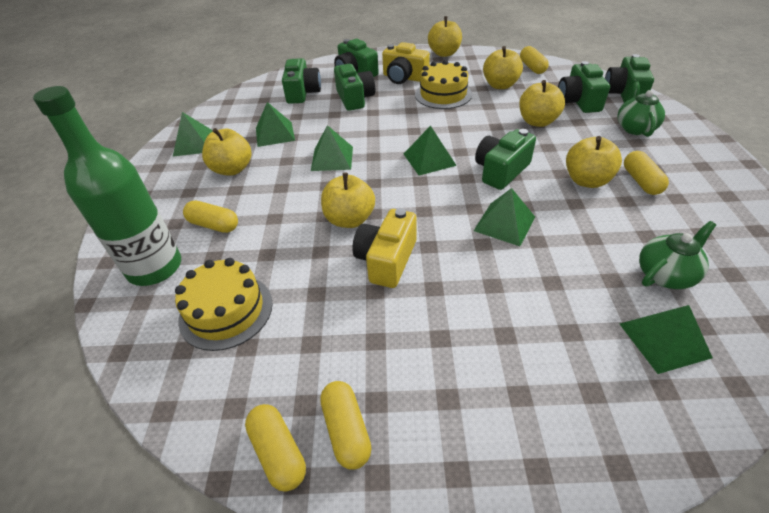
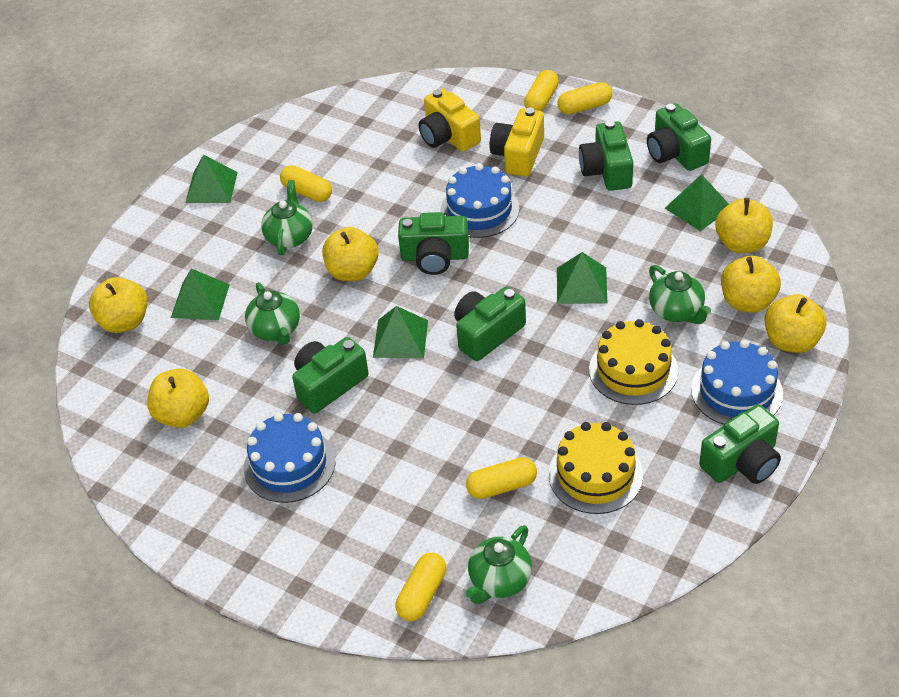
blue cake: 0 -> 3
green bottle: 1 -> 0
green pyramid: 6 -> 5
green teapot: 2 -> 4

